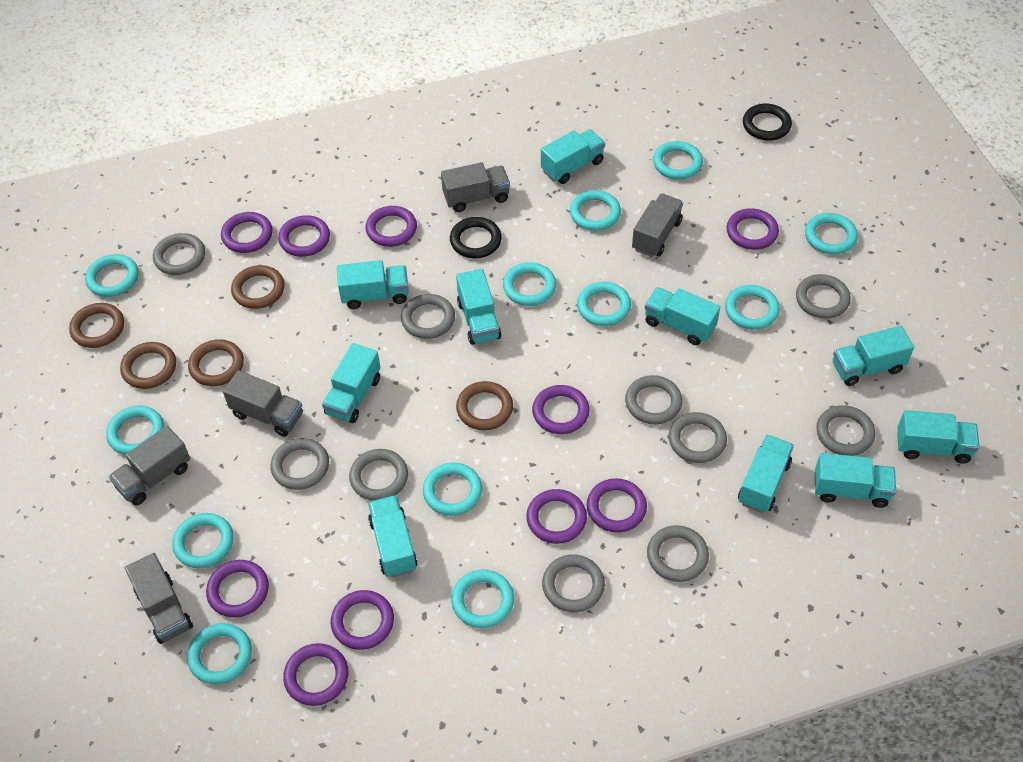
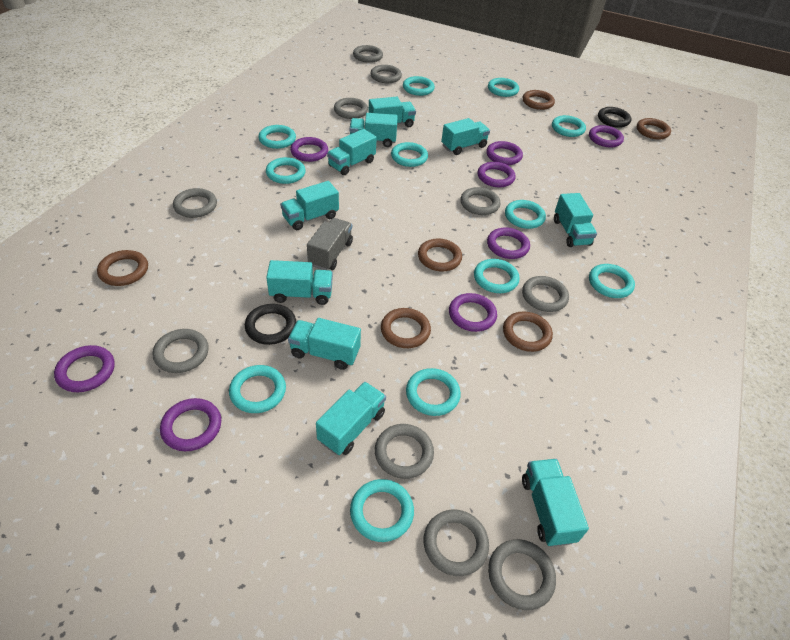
brown ring: 5 -> 6
grey truck: 5 -> 1
purple ring: 10 -> 8

